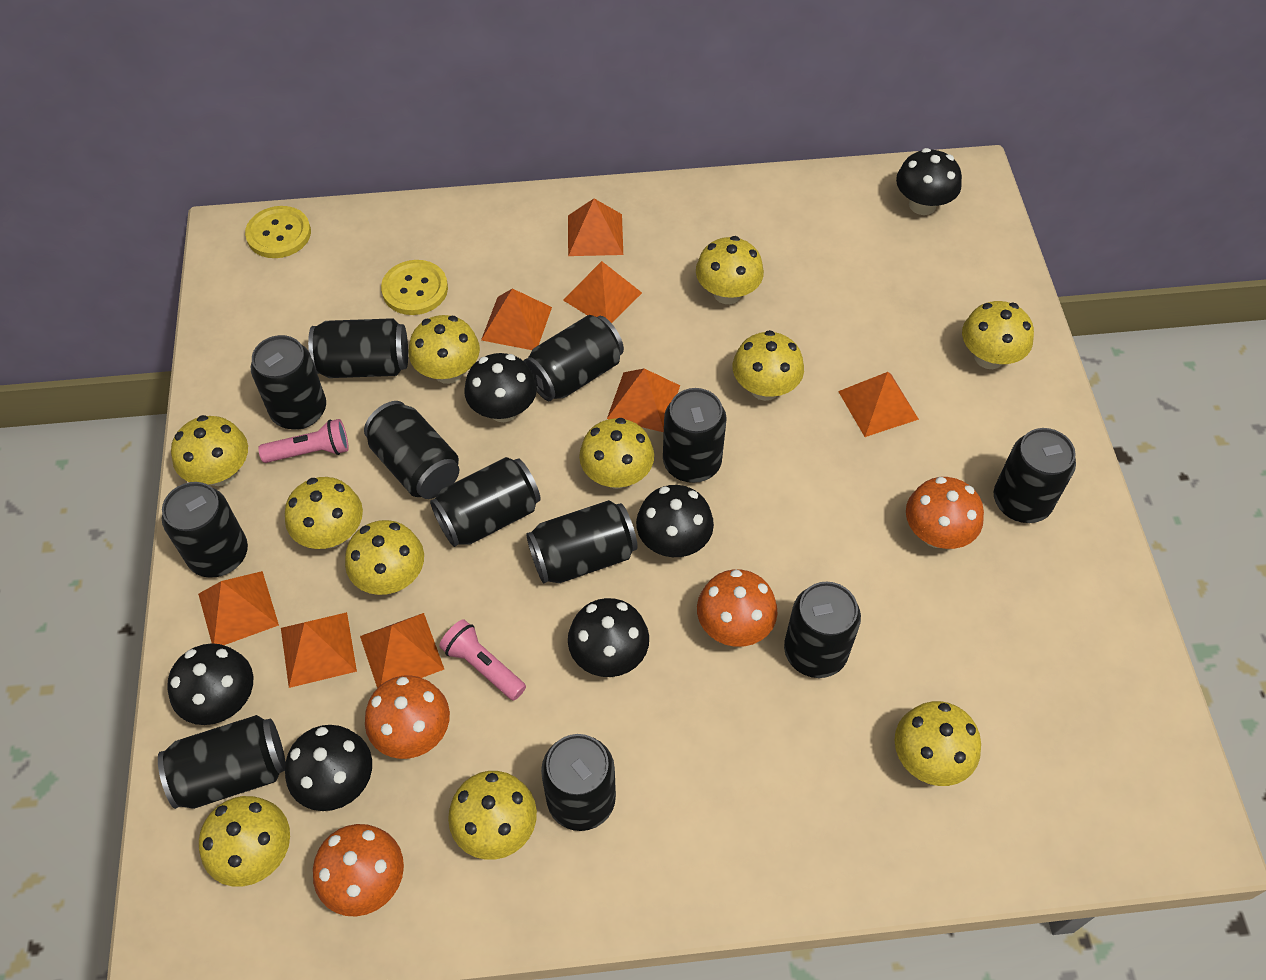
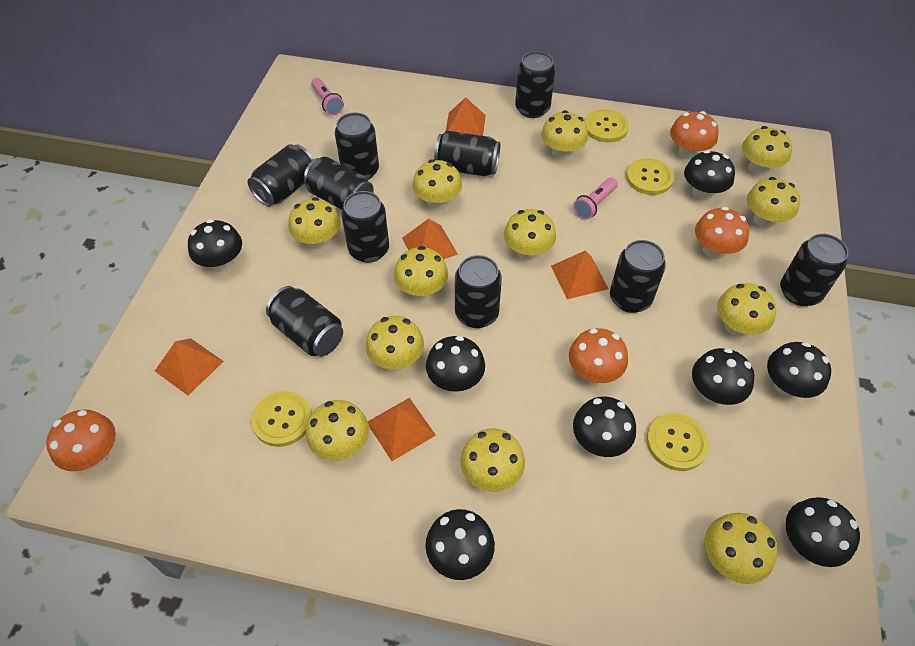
black can: 12 -> 10
black mushroom: 6 -> 8
orange pyramid: 8 -> 5
yellow button: 2 -> 4
yellow mushroom: 11 -> 12

